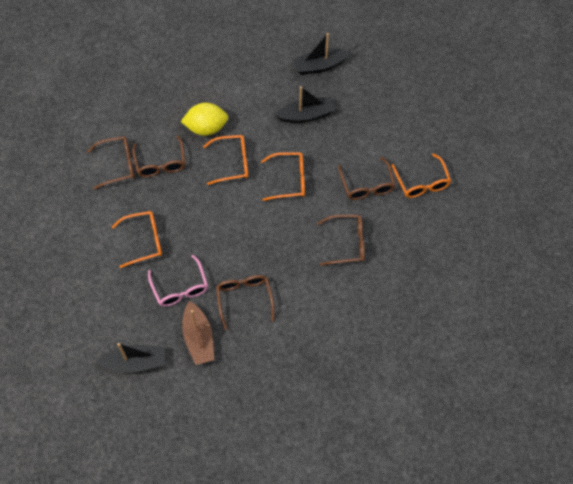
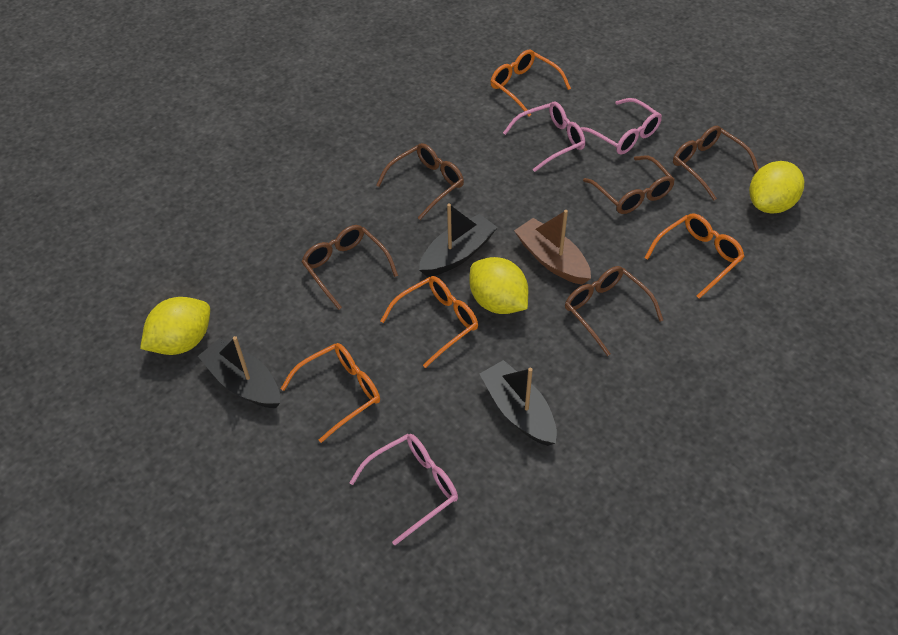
pink glasses: 1 -> 3
yellow lemon: 1 -> 3

